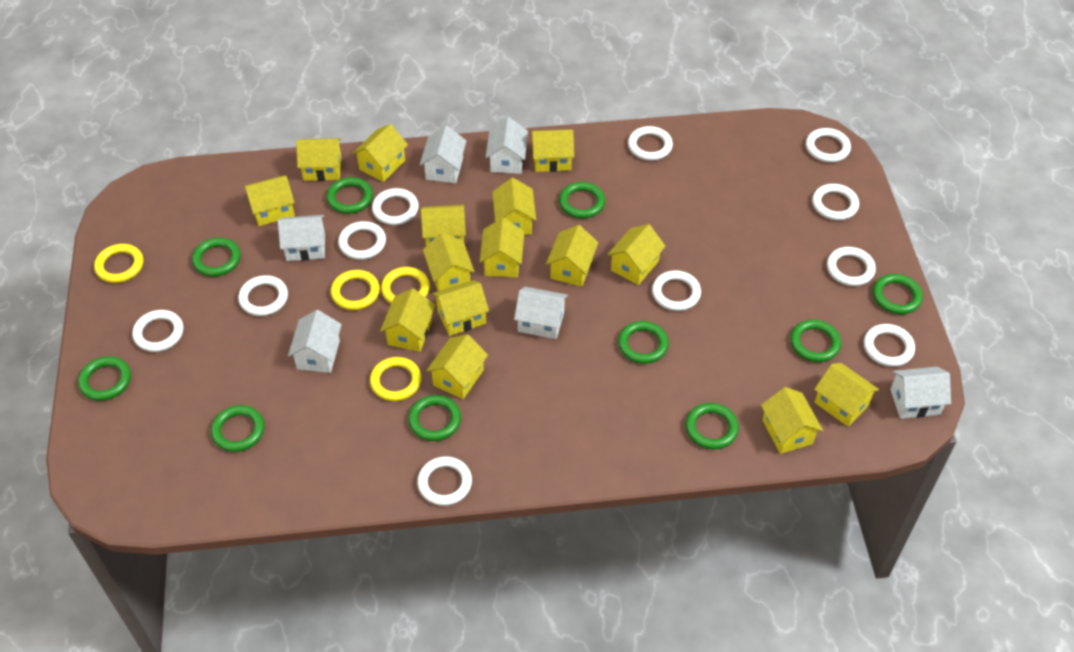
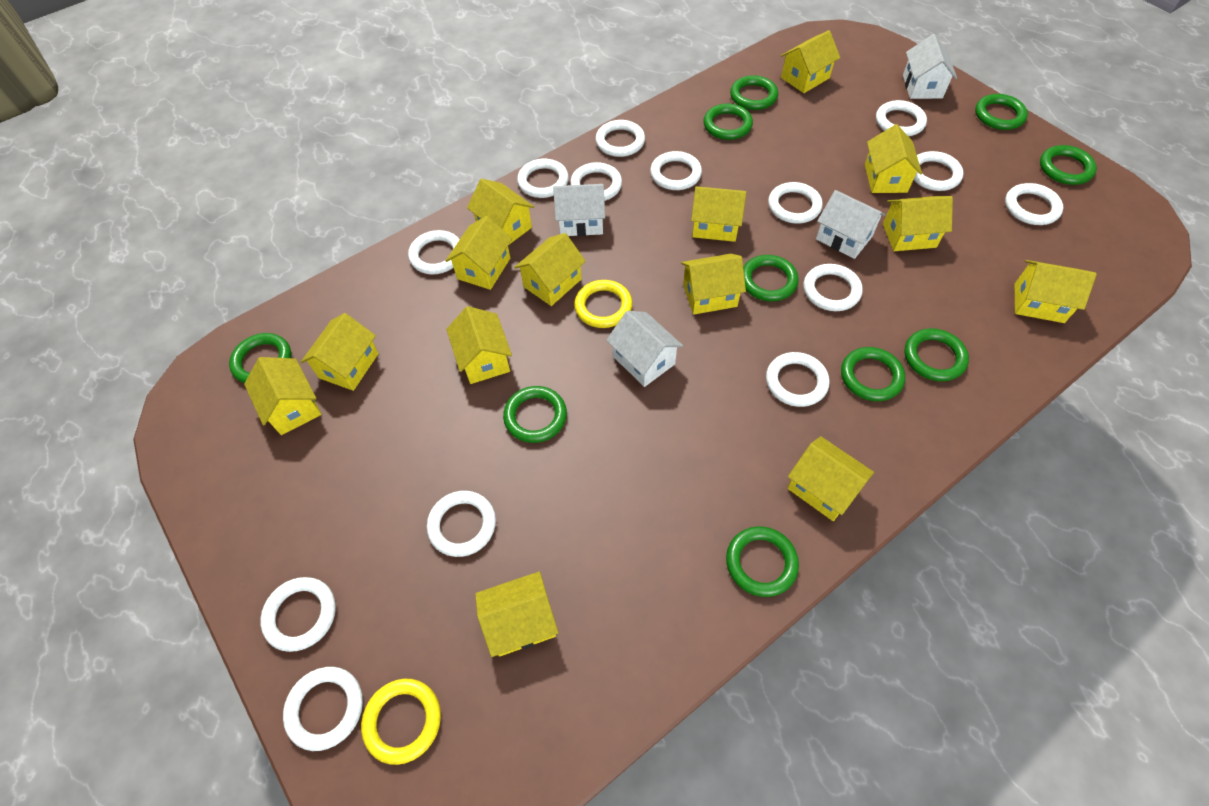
white house: 6 -> 4
white ring: 11 -> 14
yellow house: 15 -> 14
yellow ring: 4 -> 2

